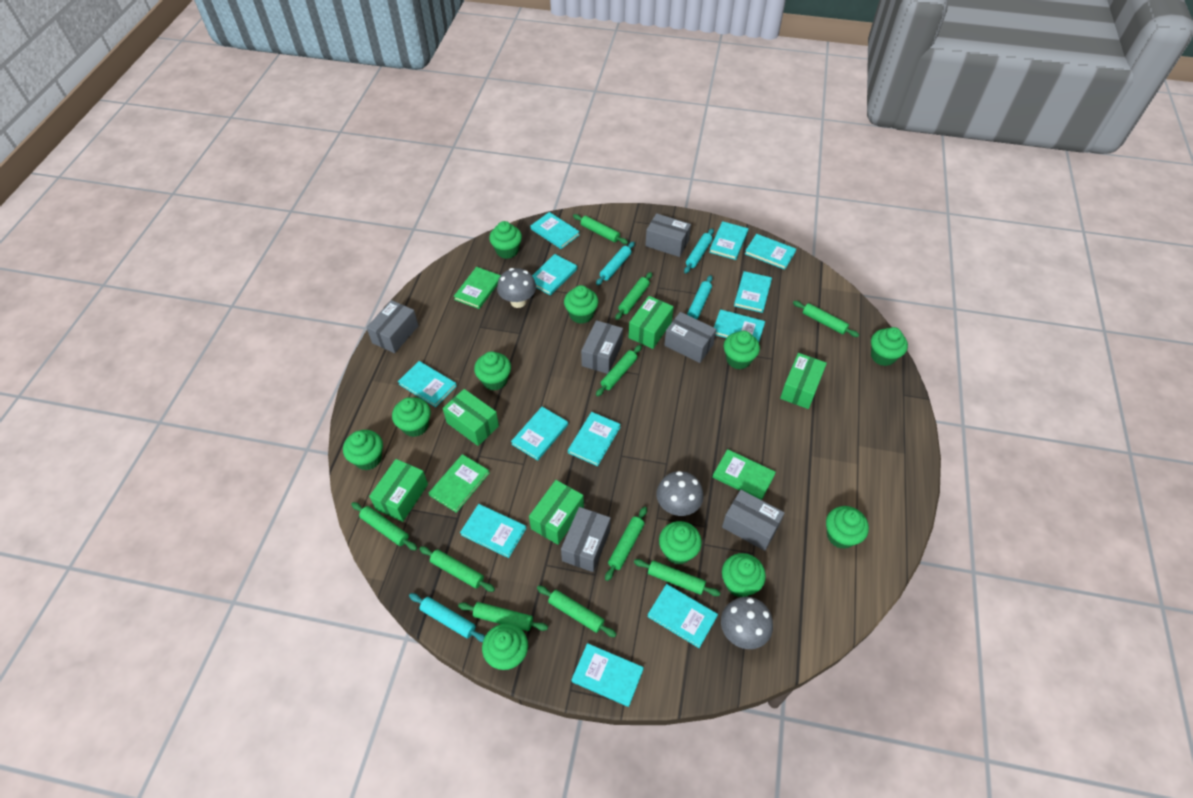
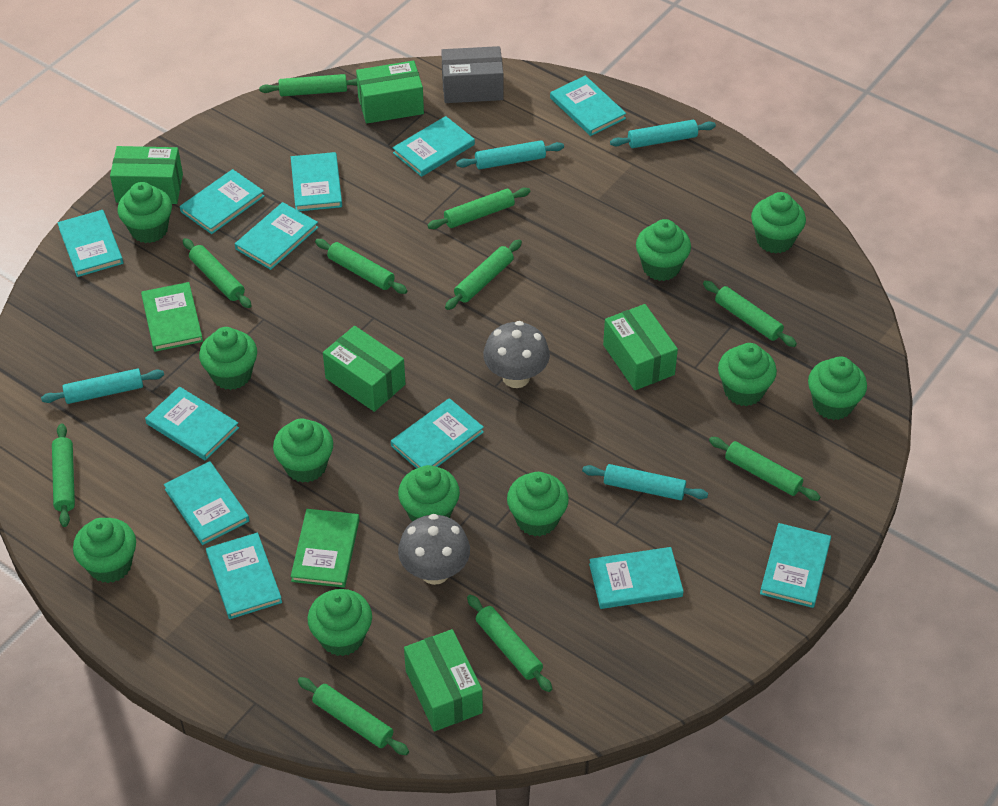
green book: 3 -> 2
grey box: 6 -> 1
grey mushroom: 3 -> 2

